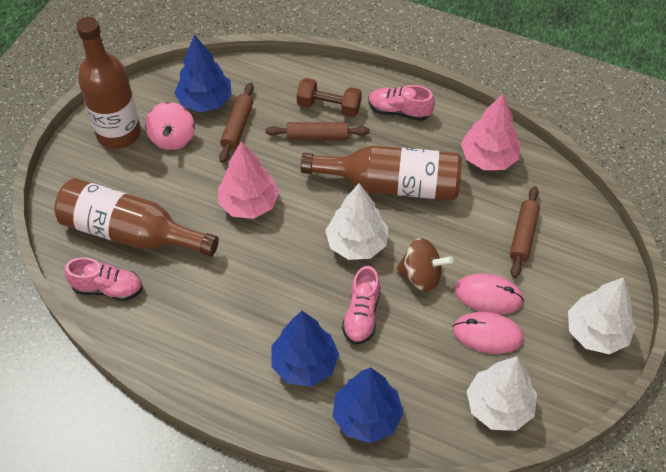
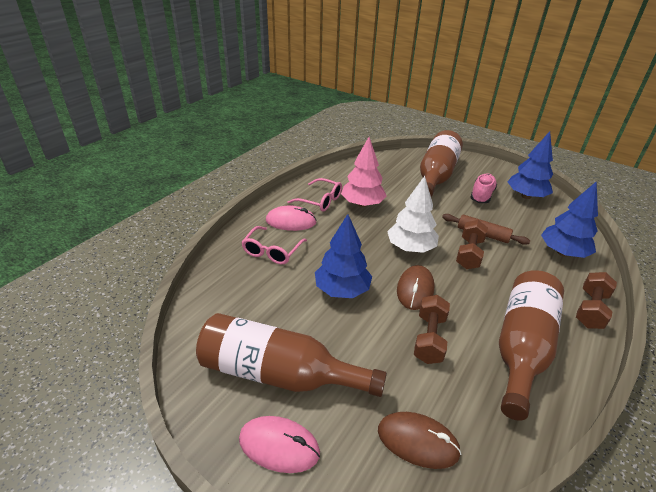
brown dumbbell: 1 -> 3
brown mouse: 0 -> 2
brown rolling pin: 3 -> 1
brown spinning top: 1 -> 0
pink glasses: 0 -> 2
pink shoe: 3 -> 1
pink spinning top: 1 -> 0
pink tree: 2 -> 1
white tree: 3 -> 1

